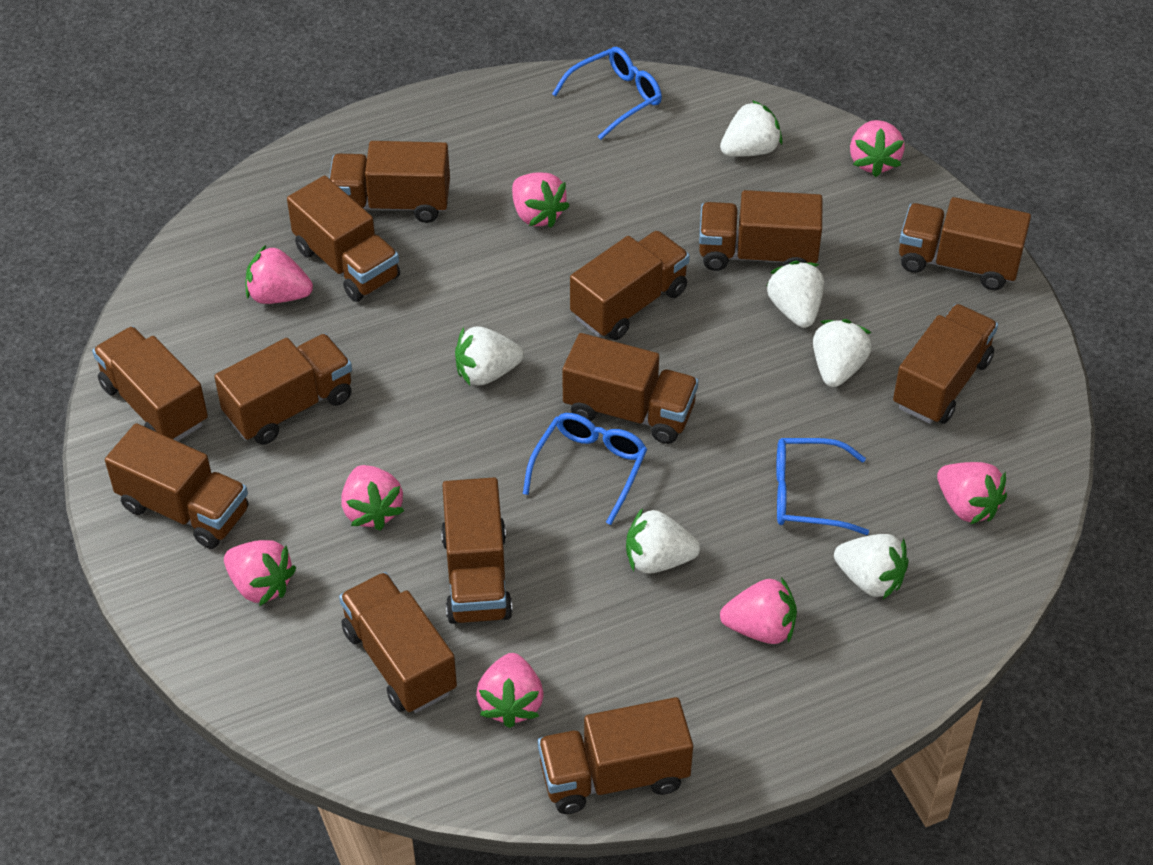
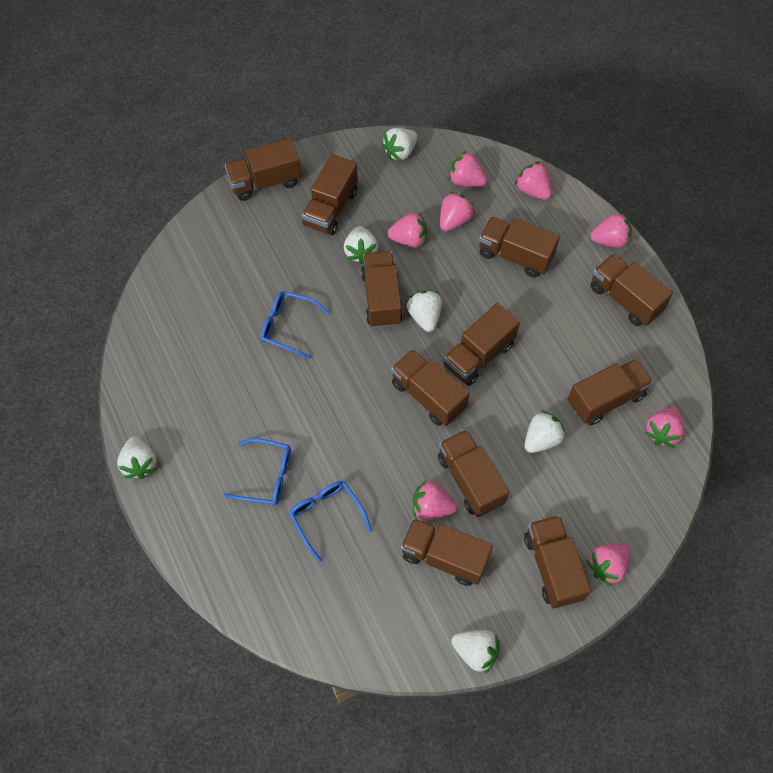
brown truck: 13 -> 11

